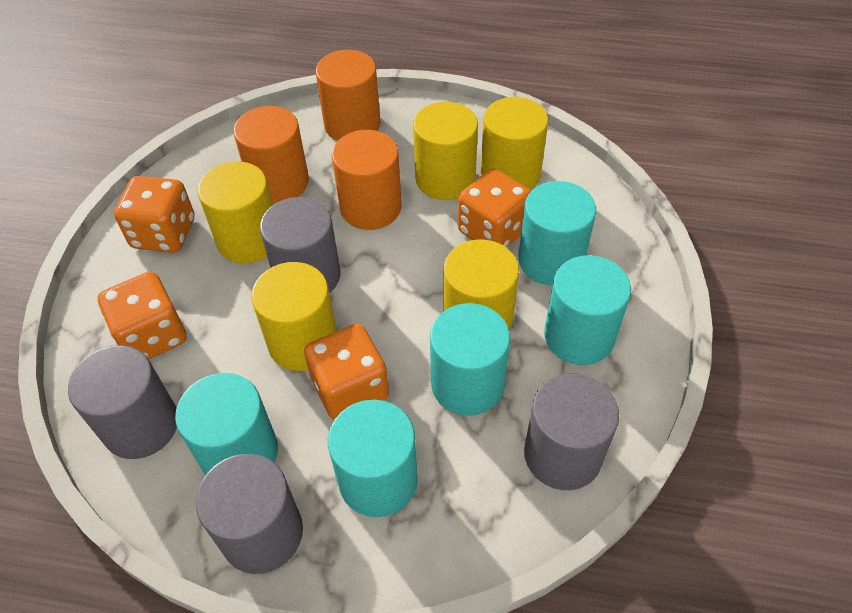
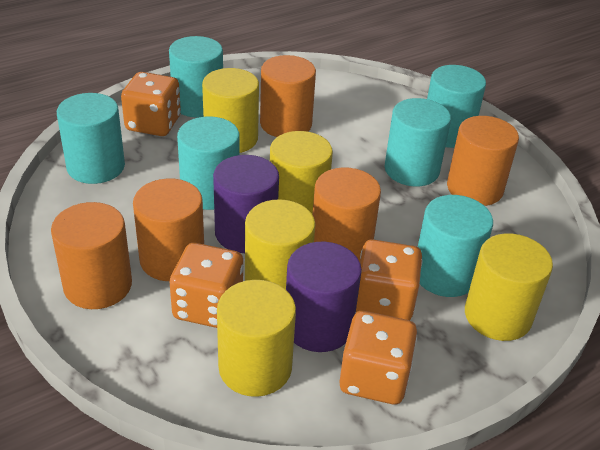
grey cylinder: 4 -> 0
orange cylinder: 3 -> 5
purple cylinder: 0 -> 2
turquoise cylinder: 5 -> 6

